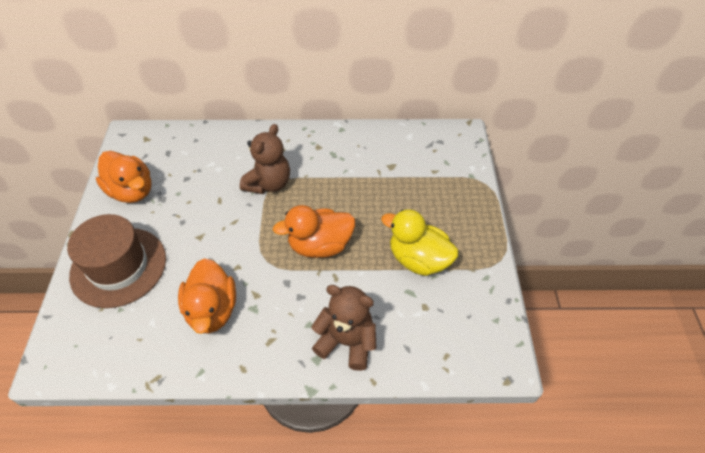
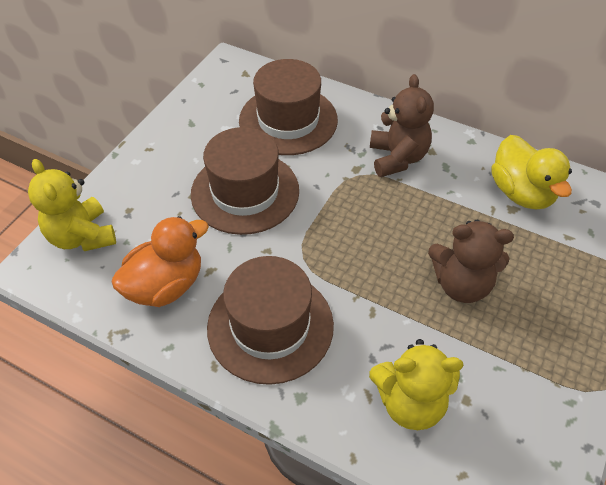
brown hat: 1 -> 3
orange duck: 3 -> 1
yellow teddy bear: 0 -> 2

